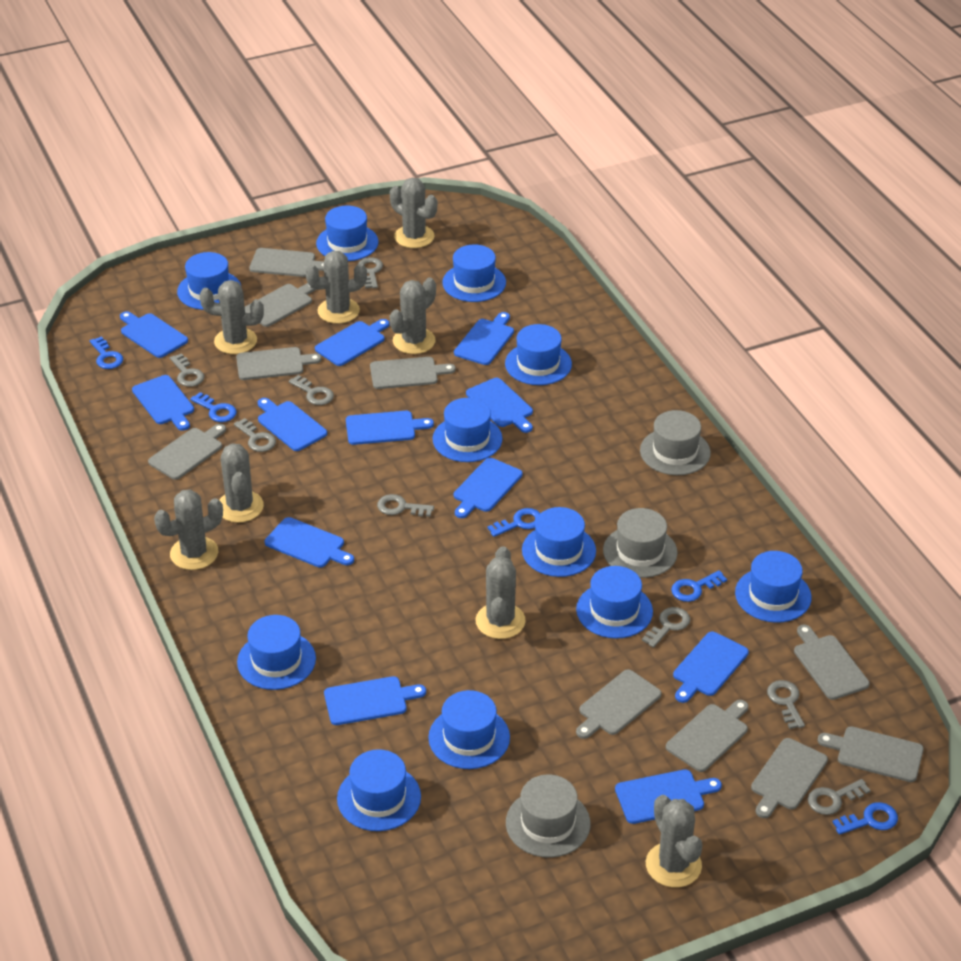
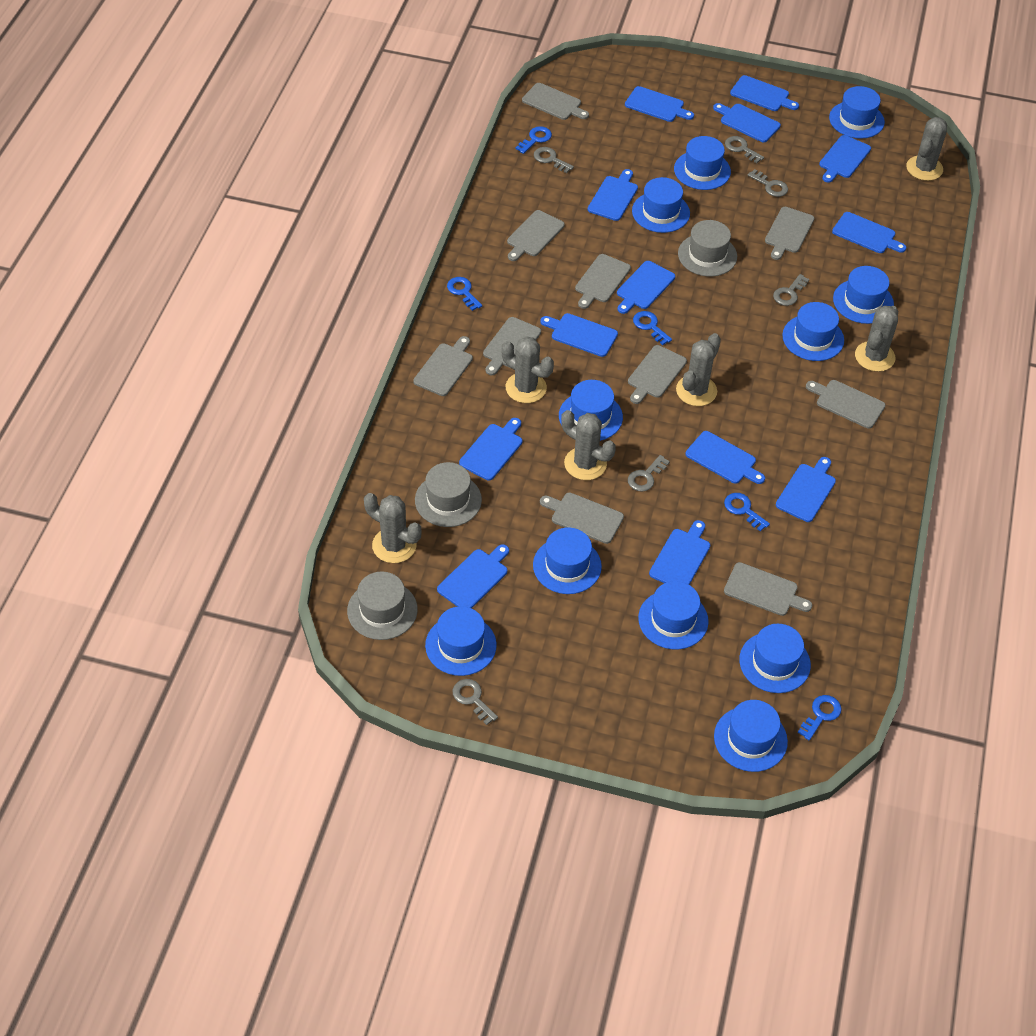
blue cutting board: 12 -> 13
grey cactus: 8 -> 6
grey key: 8 -> 6

